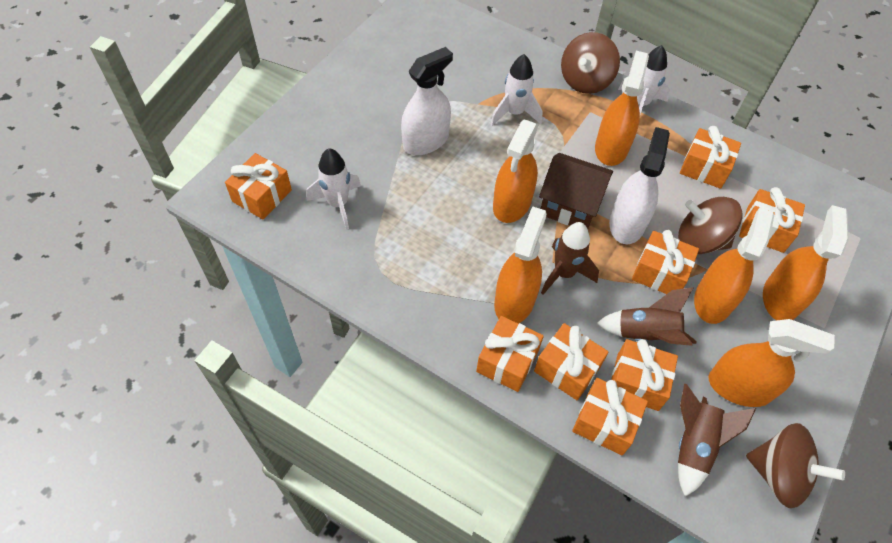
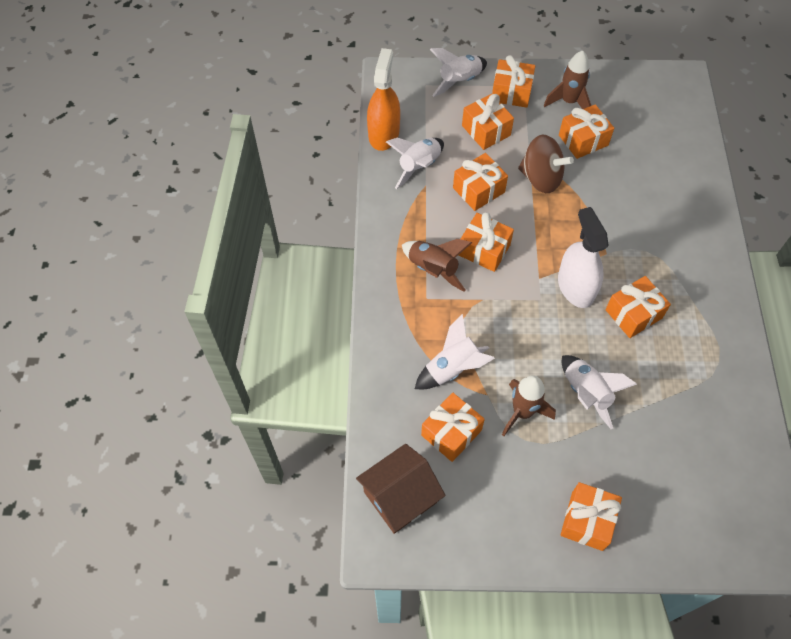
brown spinning top: 3 -> 1
orange spray bottle: 6 -> 1
white rocket: 3 -> 4
white spray bottle: 2 -> 1

